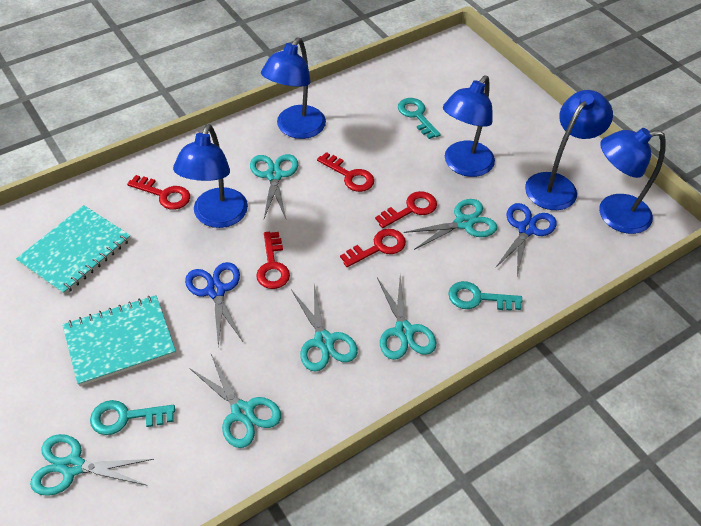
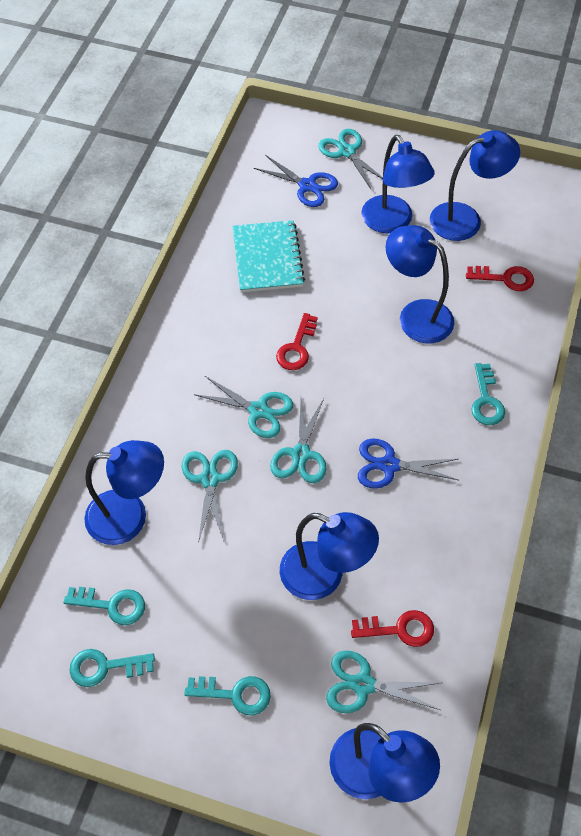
blue lamp: 5 -> 6
red key: 5 -> 3
turquoise key: 3 -> 4
turquoise notebook: 2 -> 1
turquoise scissors: 6 -> 5

